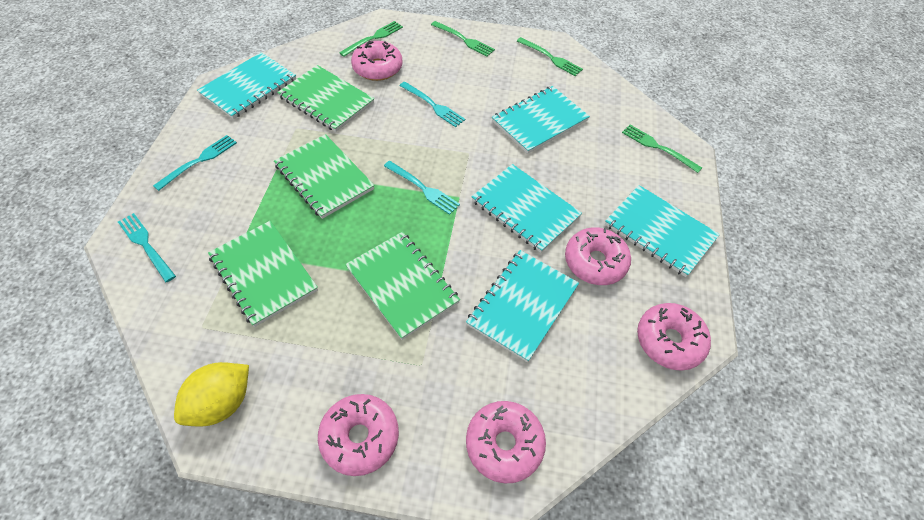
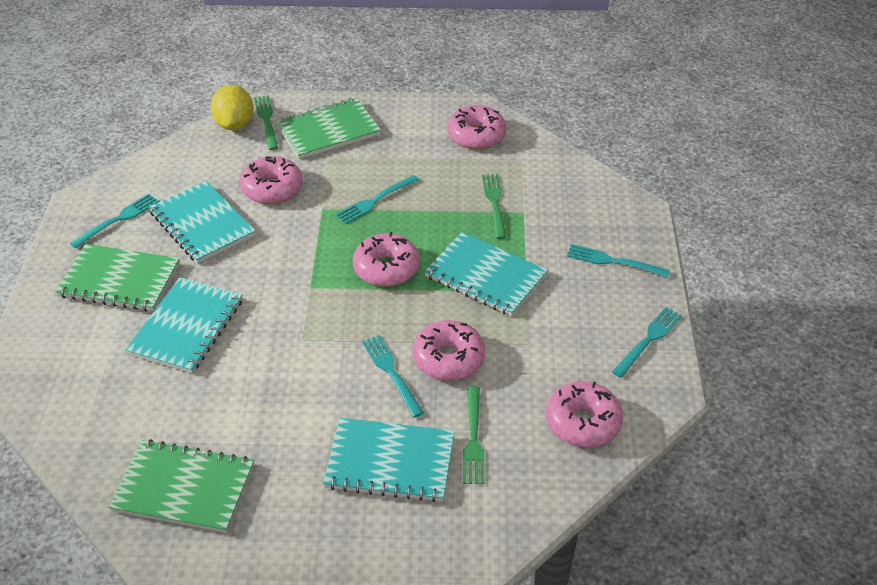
green fork: 4 -> 3
green notebook: 4 -> 3
turquoise fork: 4 -> 5
turquoise notebook: 5 -> 4

